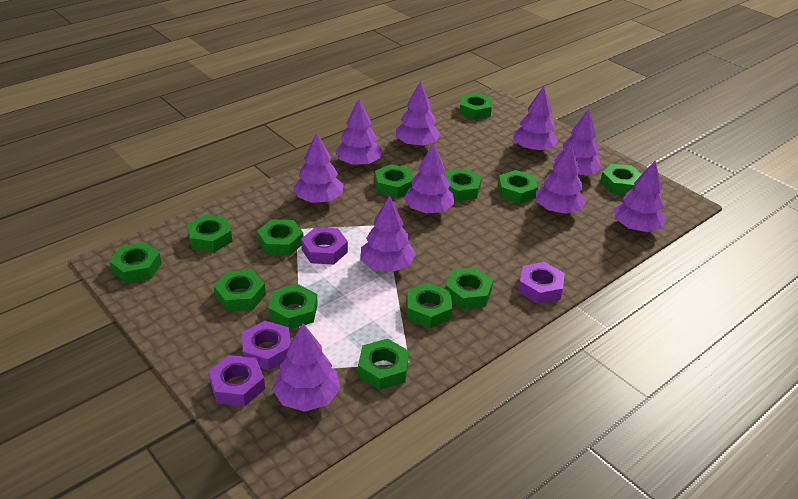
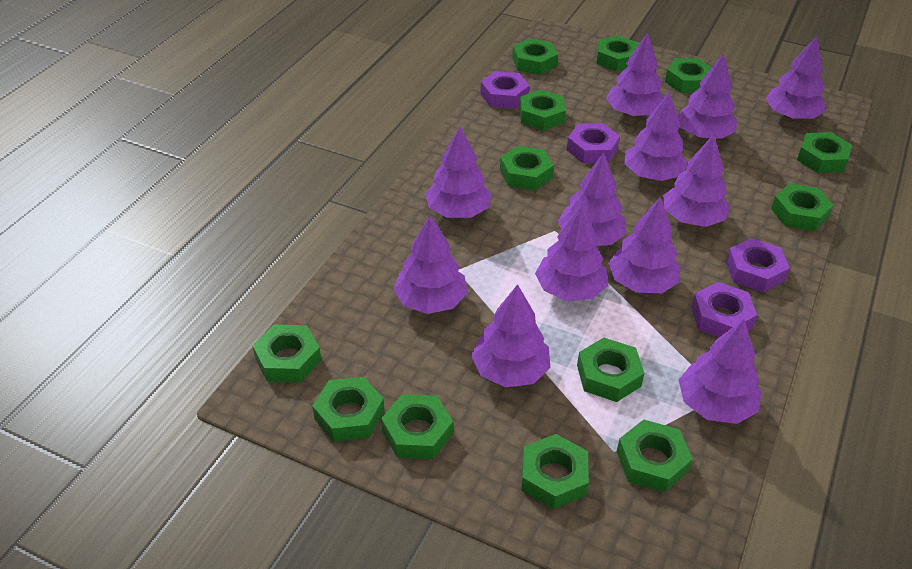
purple tree: 10 -> 12

